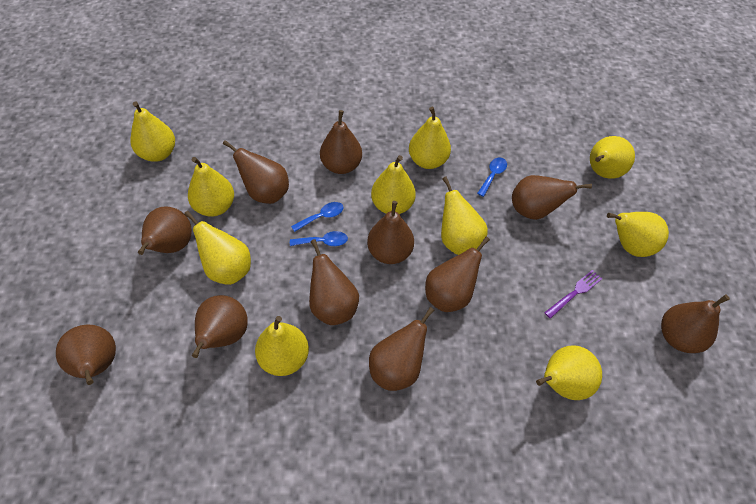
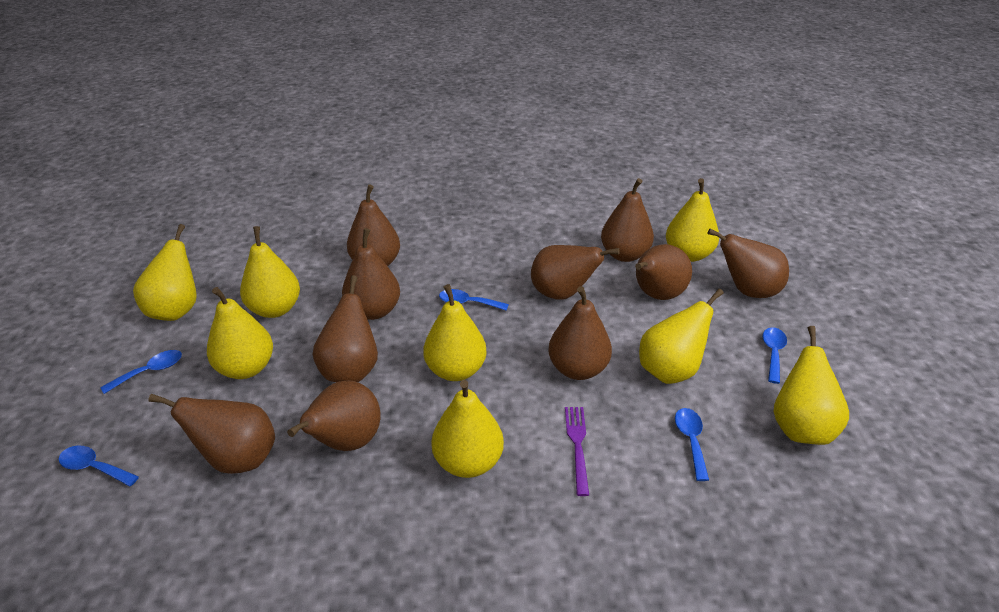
blue spoon: 3 -> 5
brown pear: 11 -> 10
yellow pear: 10 -> 8

